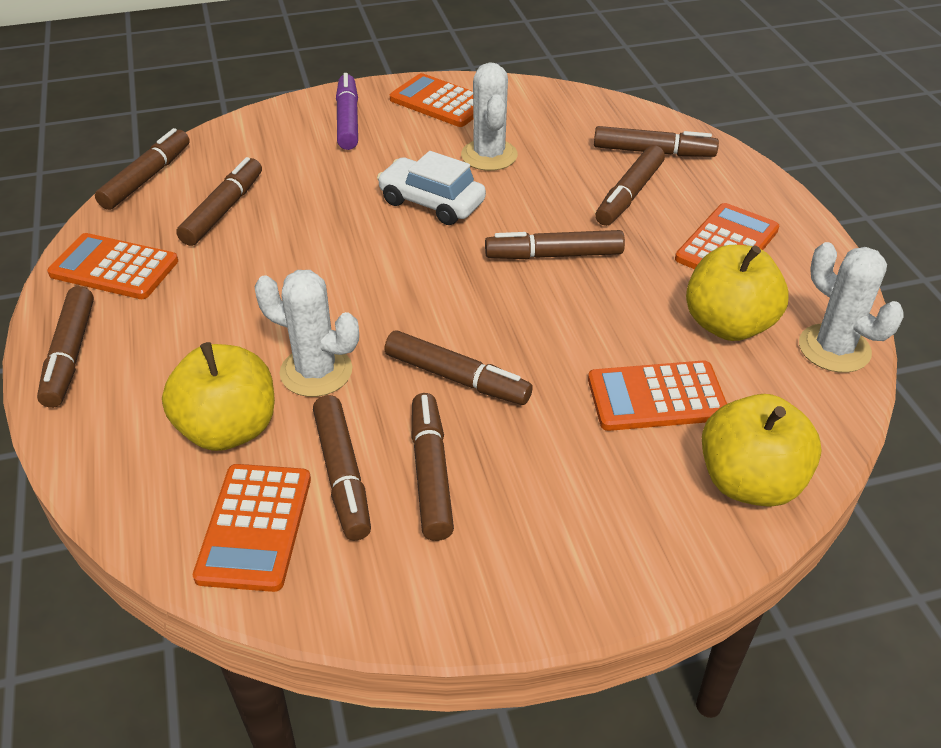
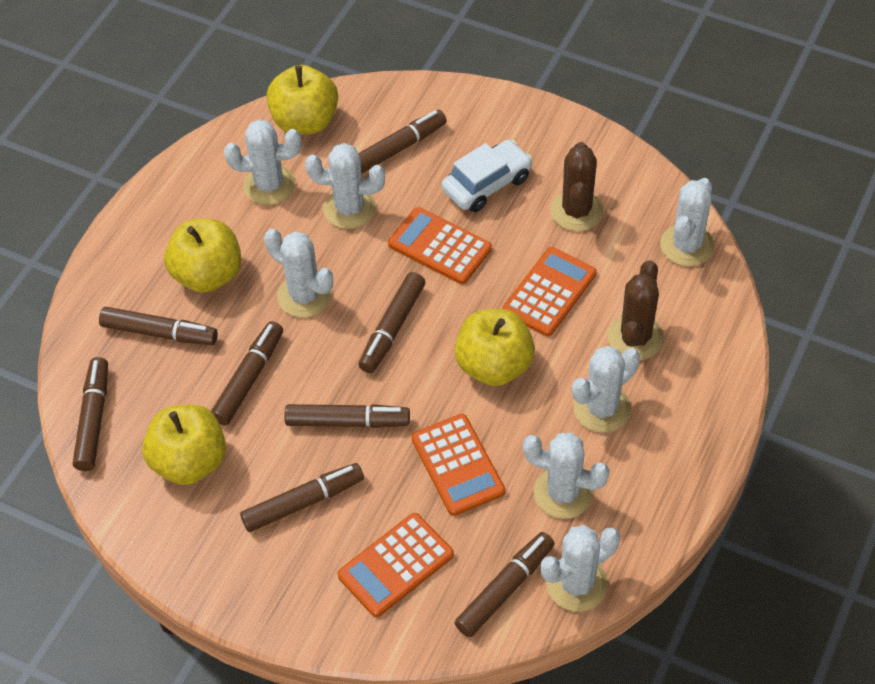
brown cactus: 0 -> 2
brown marker: 9 -> 8
orange calculator: 5 -> 4
purple marker: 1 -> 0
white cactus: 3 -> 7
yellow apple: 3 -> 4

